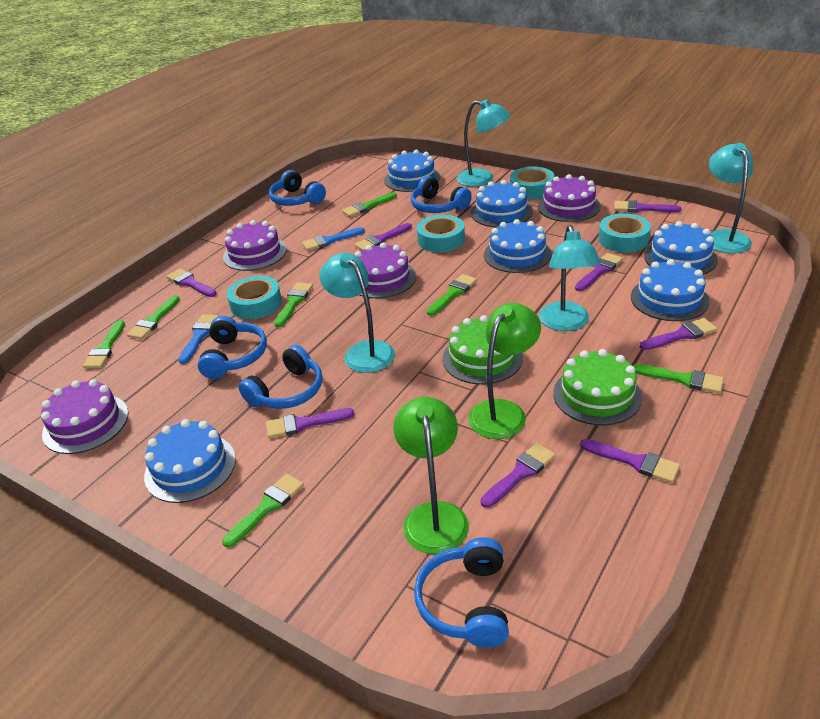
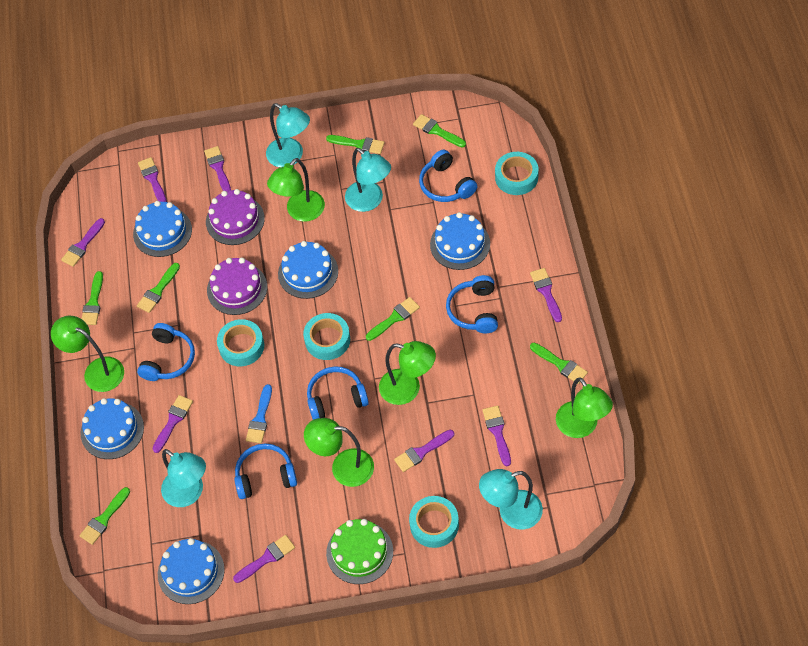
blue brush: 2 -> 1
blue cake: 6 -> 5
green cake: 2 -> 1
green lamp: 2 -> 5
purple cake: 4 -> 2

